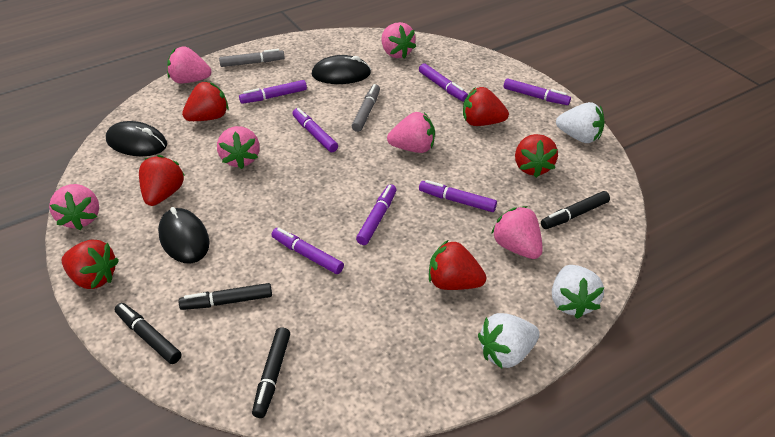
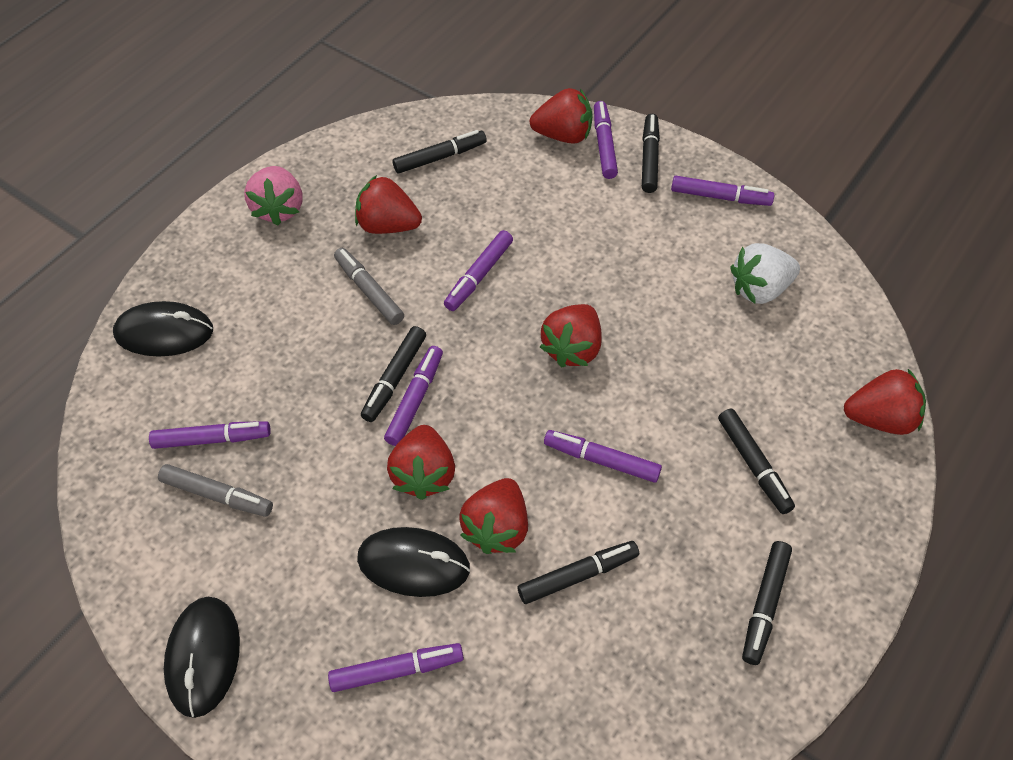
black marker: 4 -> 6
pink strawberry: 6 -> 1
white strawberry: 3 -> 1

